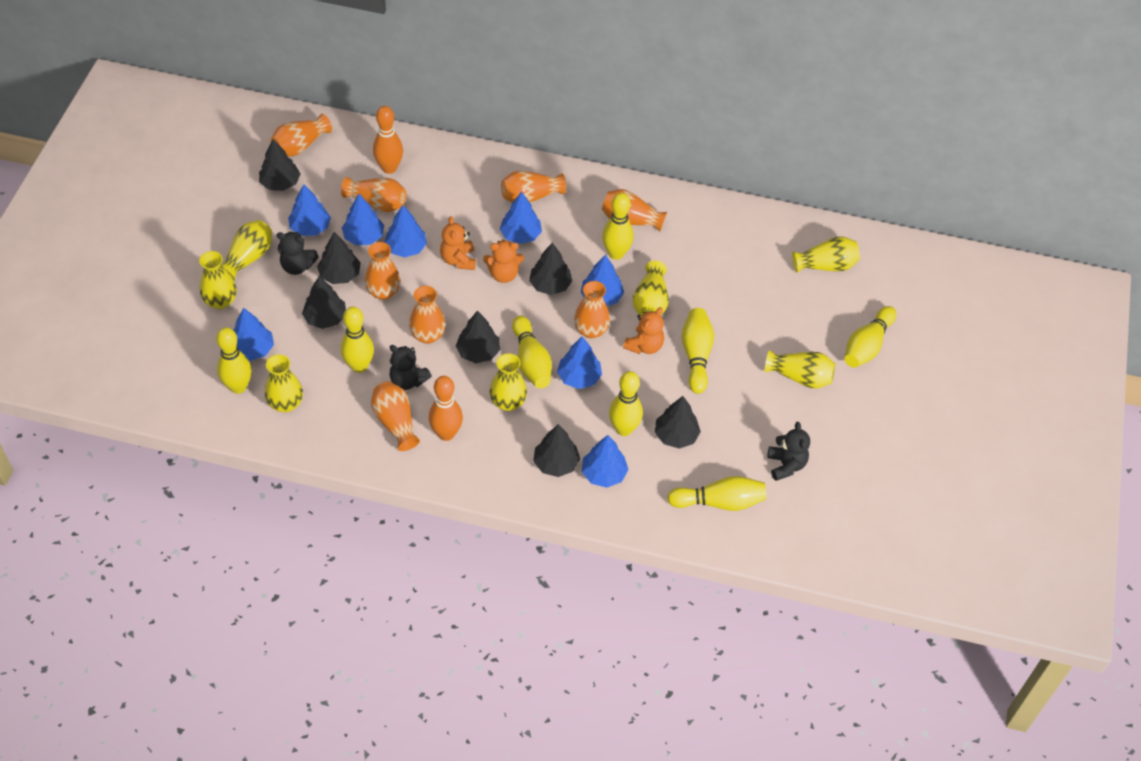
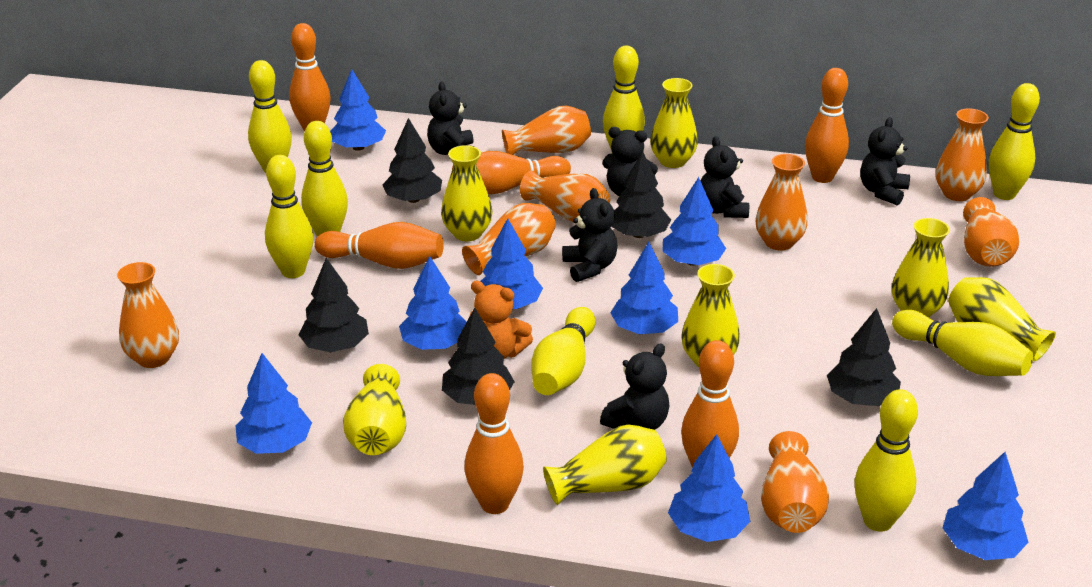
black teddy bear: 3 -> 6
black tree: 7 -> 5
orange bowling pin: 2 -> 6
orange teddy bear: 3 -> 1

